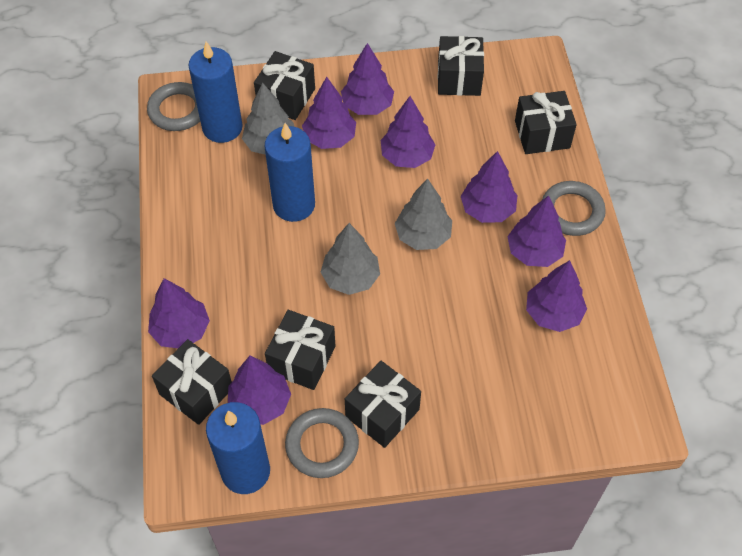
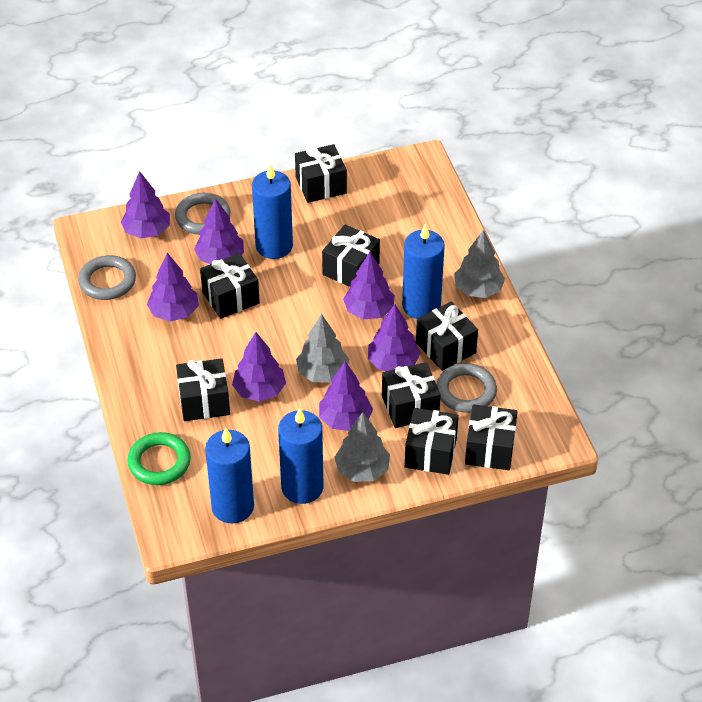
black gift: 6 -> 8
blue candle: 3 -> 4
green ring: 0 -> 1
purple tree: 8 -> 7

